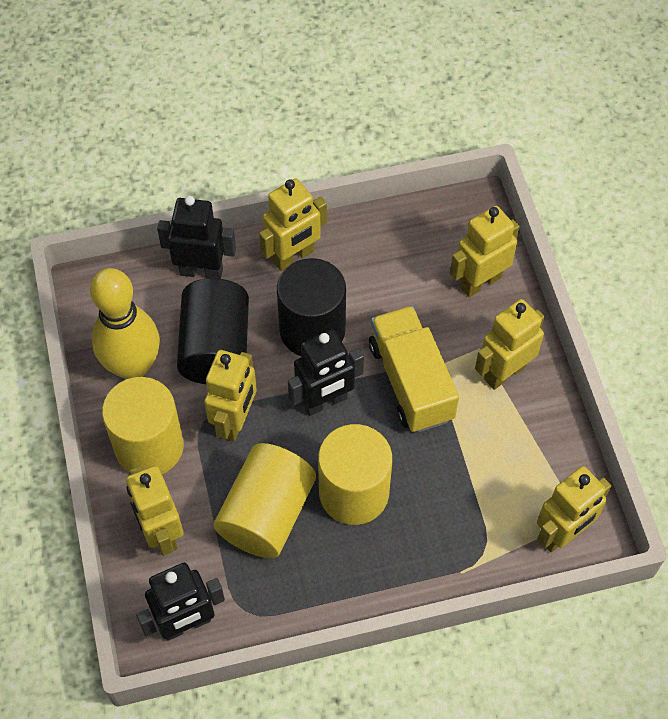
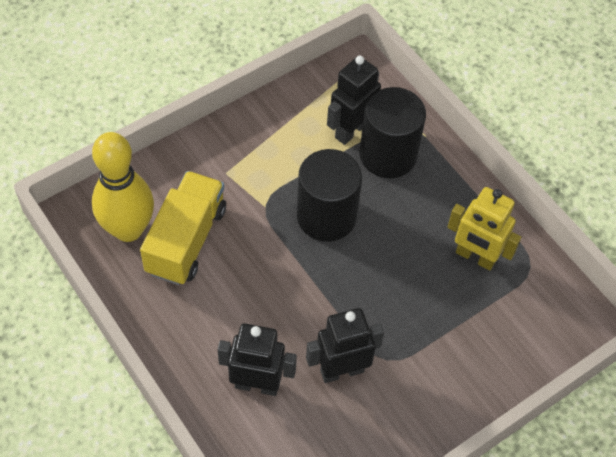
yellow cylinder: 3 -> 0
yellow robot: 6 -> 1

